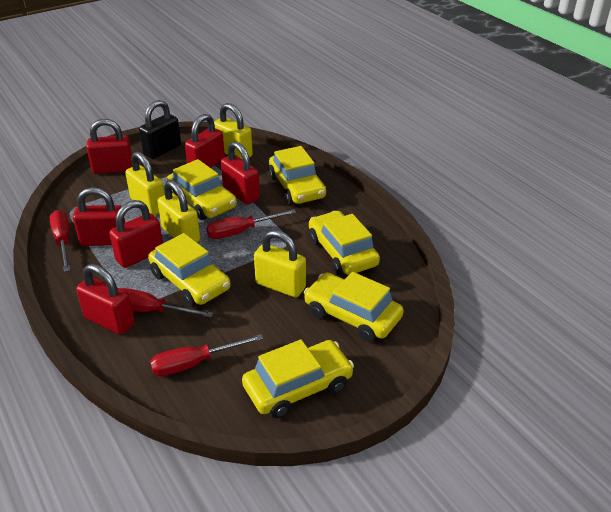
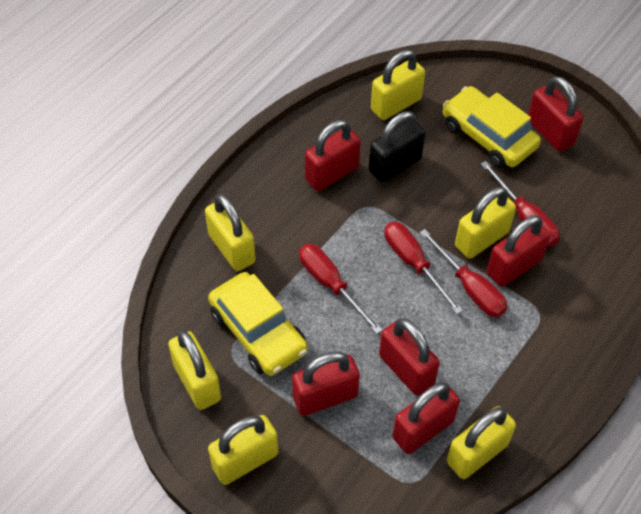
yellow car: 6 -> 2
yellow padlock: 4 -> 6

